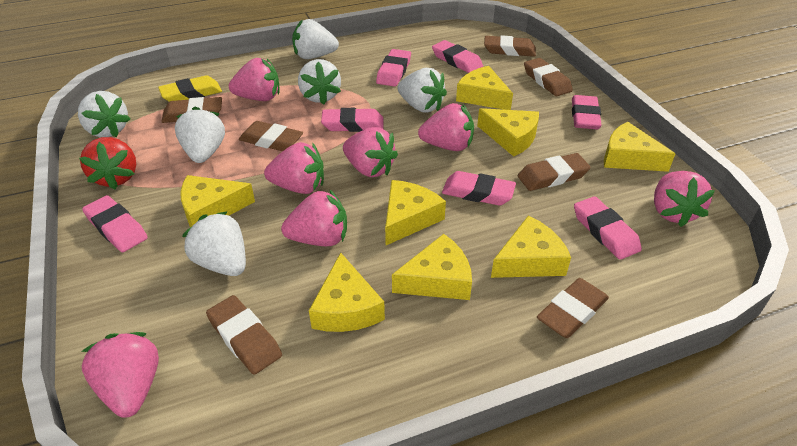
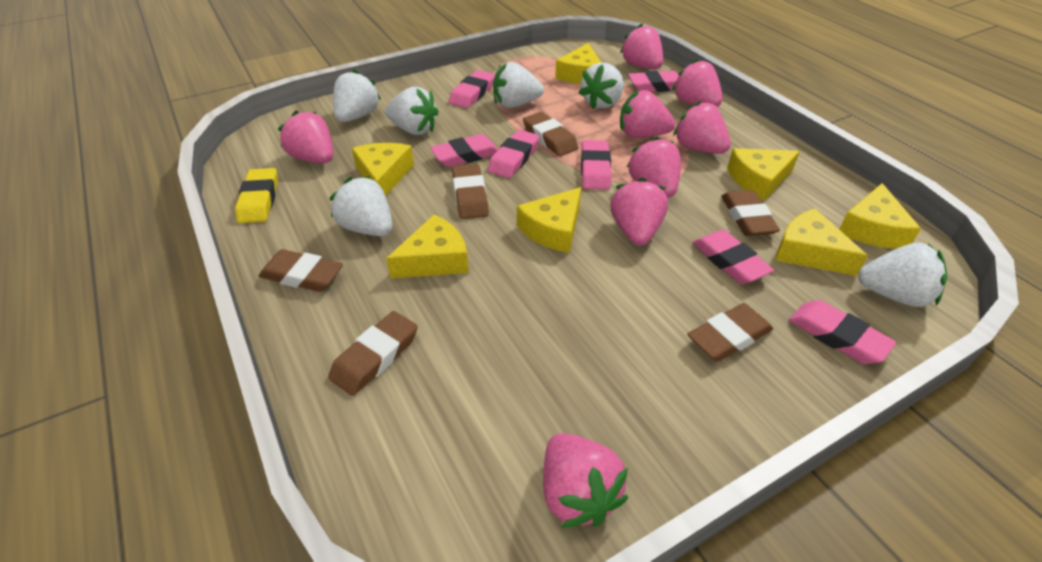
brown eraser: 7 -> 6
pink strawberry: 7 -> 8
red strawberry: 1 -> 0
yellow cheese: 8 -> 7

